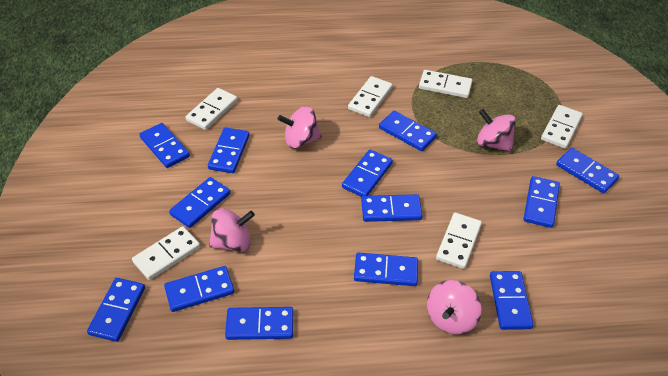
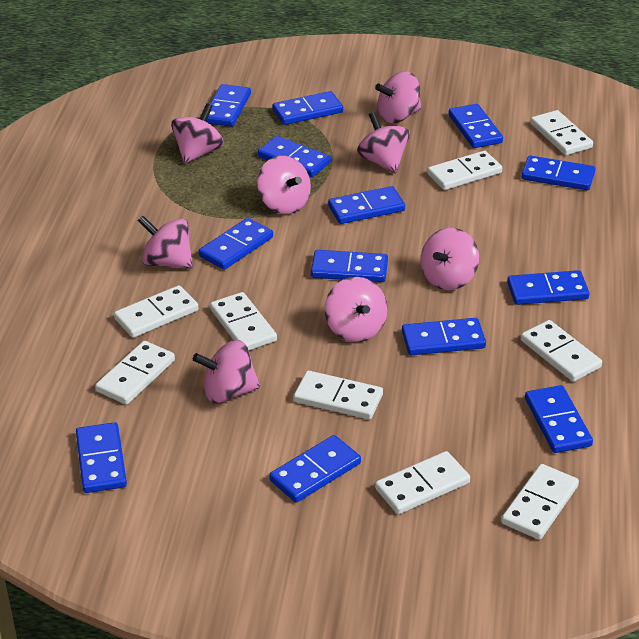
pink spinning top: 4 -> 8
white domino: 6 -> 9

